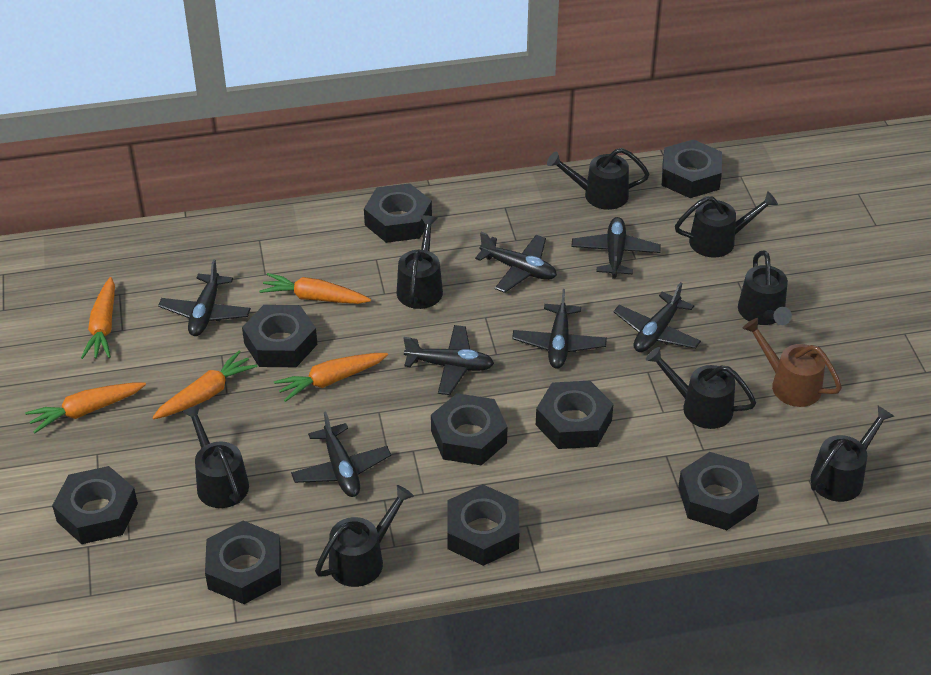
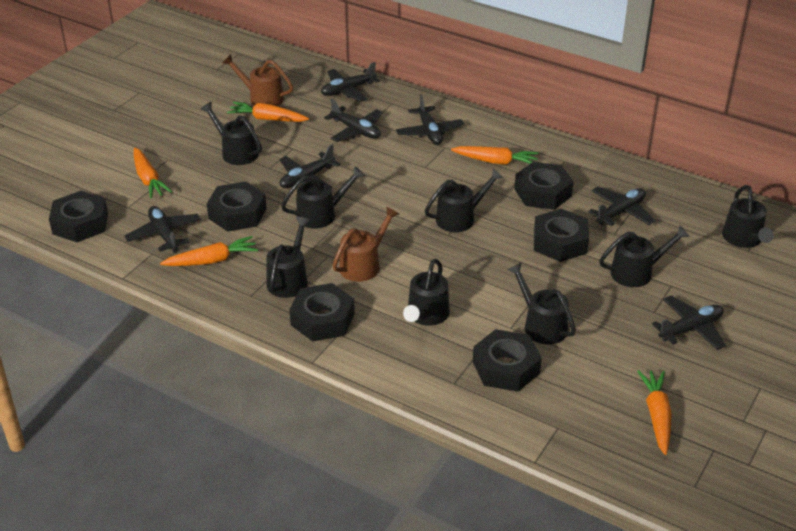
black nut: 9 -> 6
brown watering can: 1 -> 2

